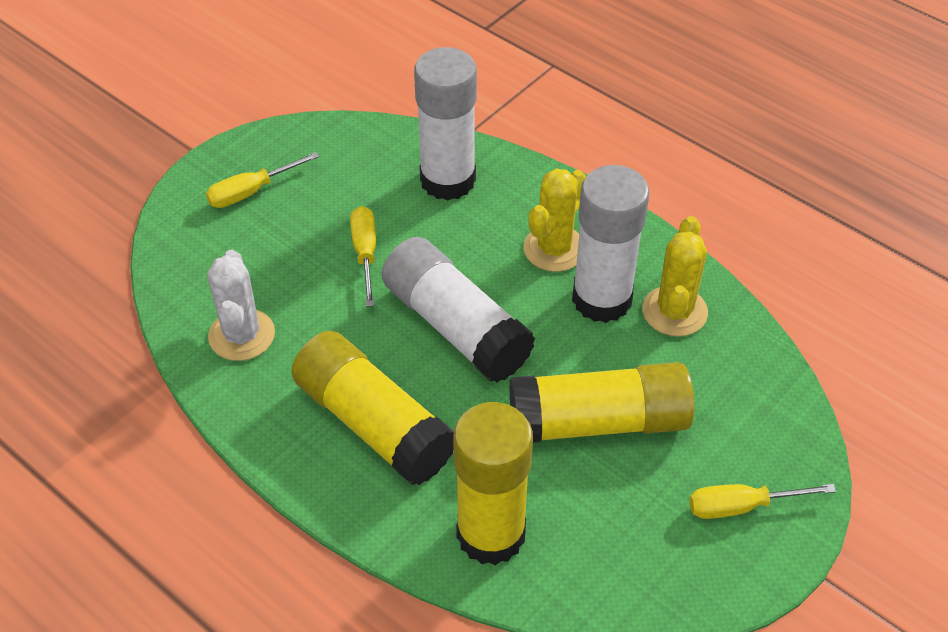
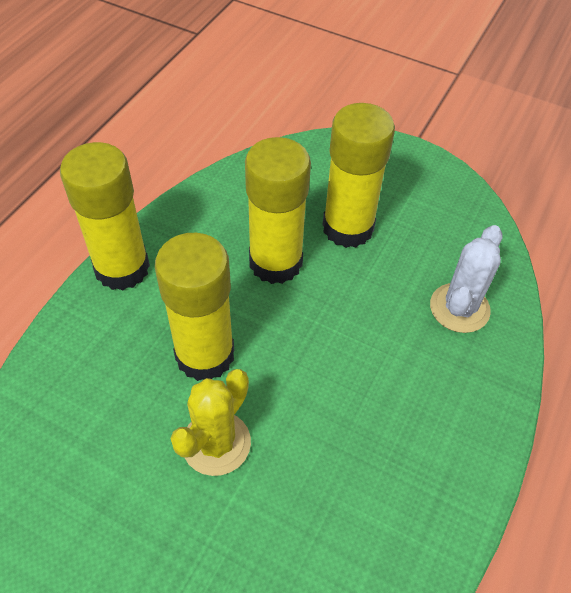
white glue stick: 3 -> 0
yellow cactus: 2 -> 1
yellow glue stick: 3 -> 4
yellow screwdriver: 3 -> 0

